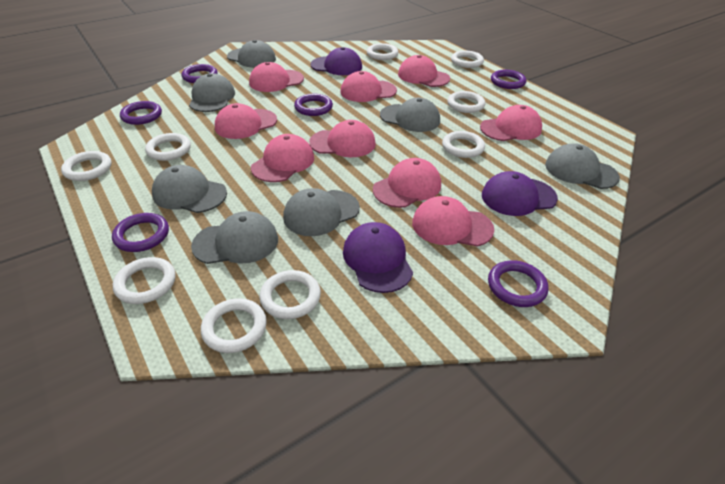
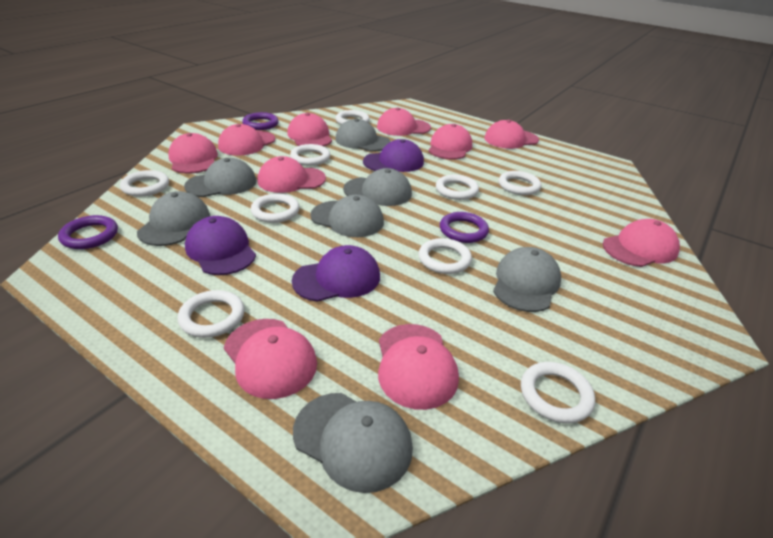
pink cap: 9 -> 10
purple ring: 6 -> 3

